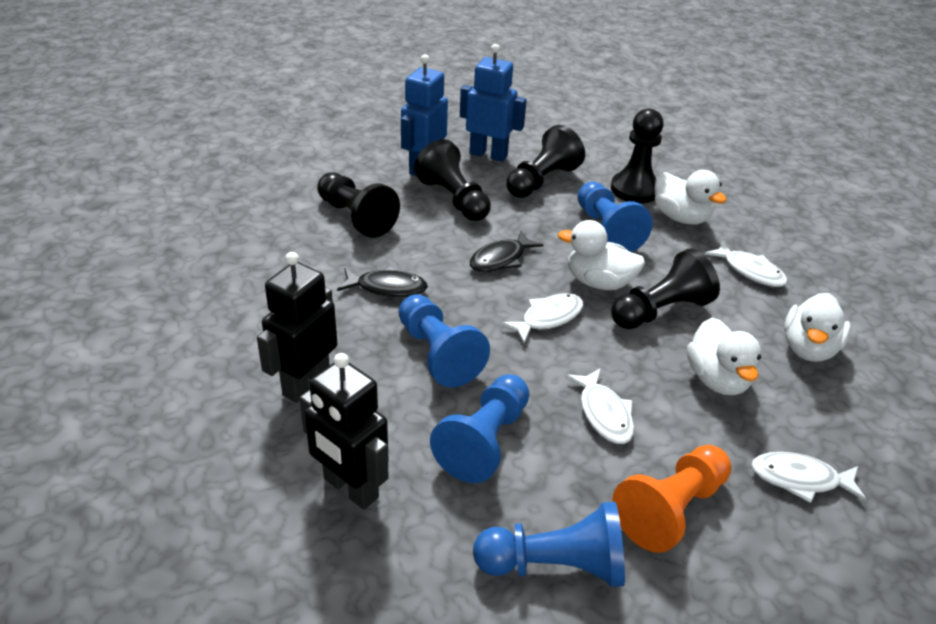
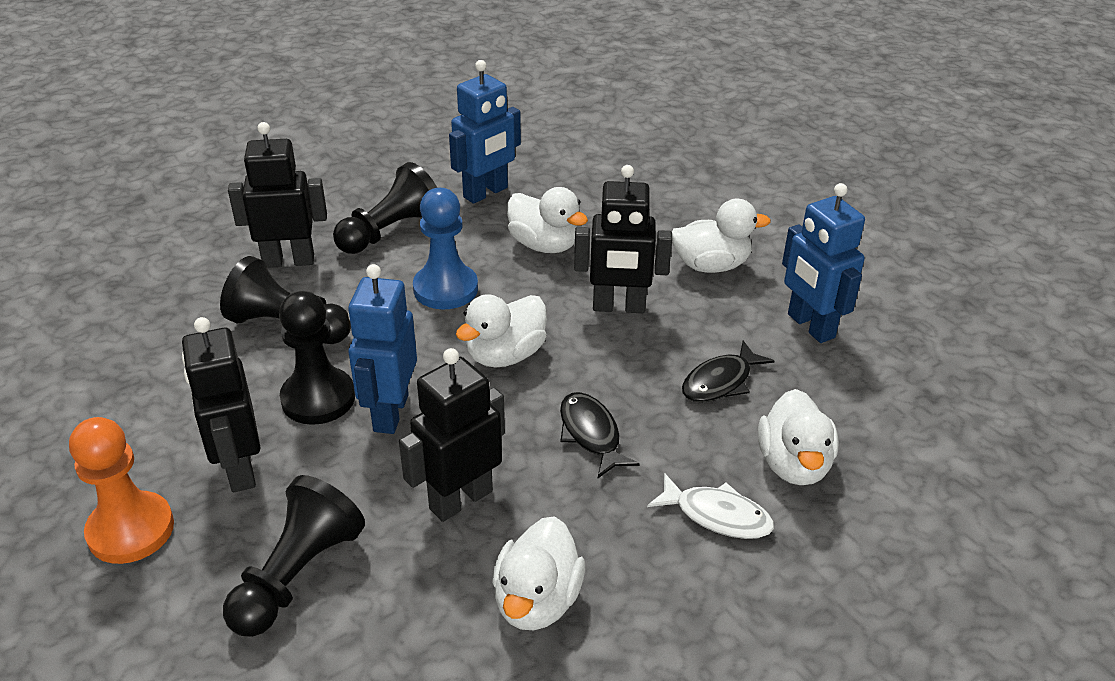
black pawn: 5 -> 4
black robot: 2 -> 4
blue pawn: 4 -> 1
blue robot: 2 -> 3
white duck: 4 -> 5
white fish: 4 -> 1

